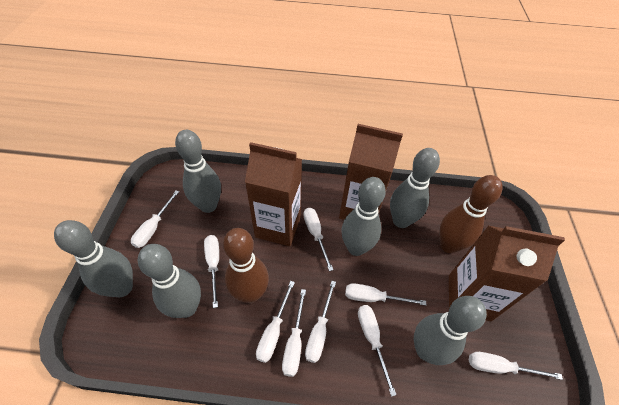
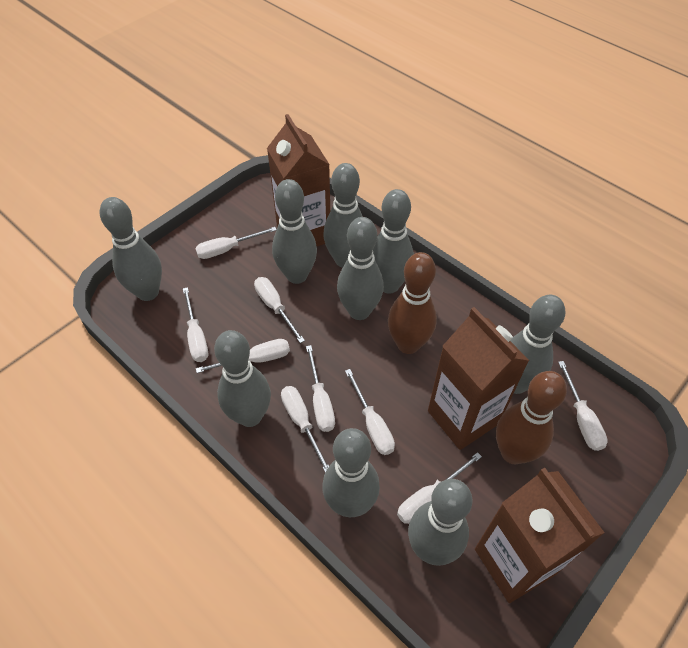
grey bowling pin: 6 -> 9

